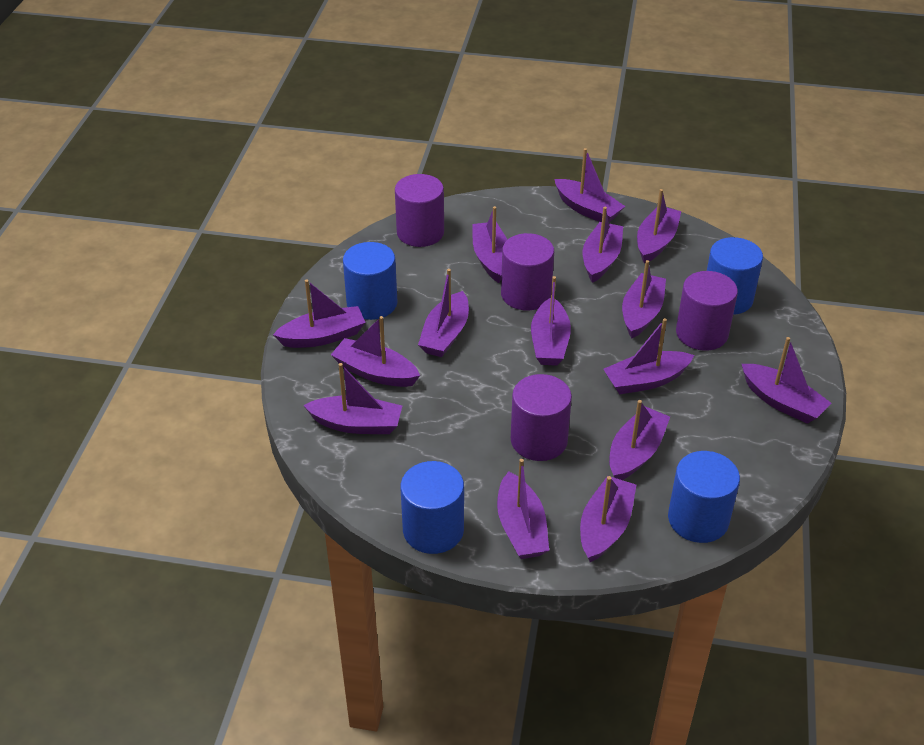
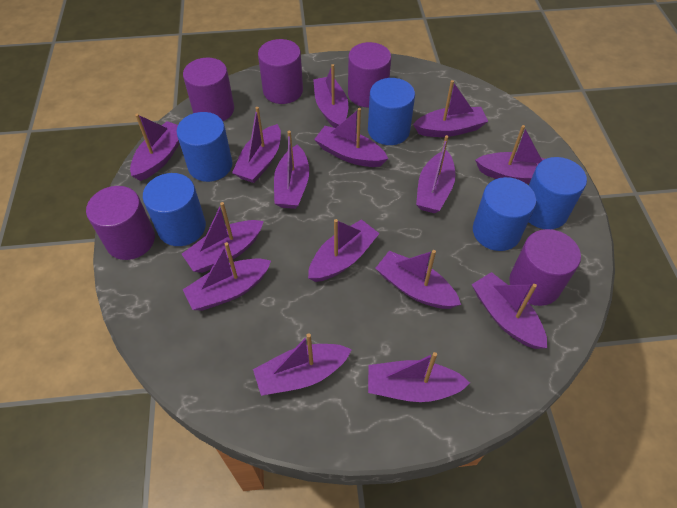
blue cylinder: 4 -> 5
purple cylinder: 4 -> 5

